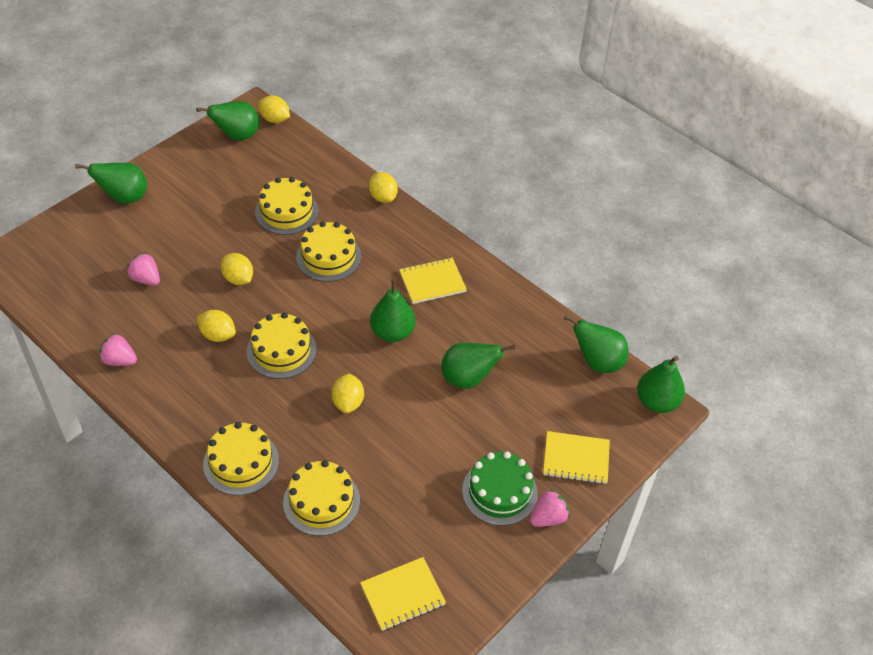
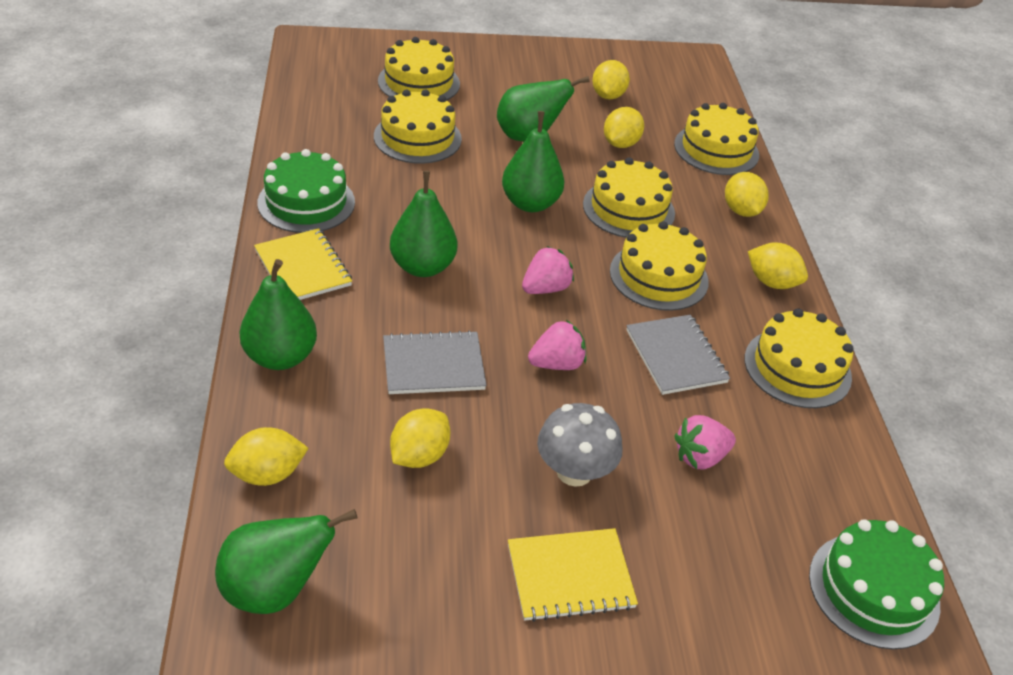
green cake: 1 -> 2
green pear: 6 -> 5
grey mushroom: 0 -> 1
grey notebook: 0 -> 2
yellow cake: 5 -> 6
yellow lemon: 5 -> 6
yellow notebook: 3 -> 2

